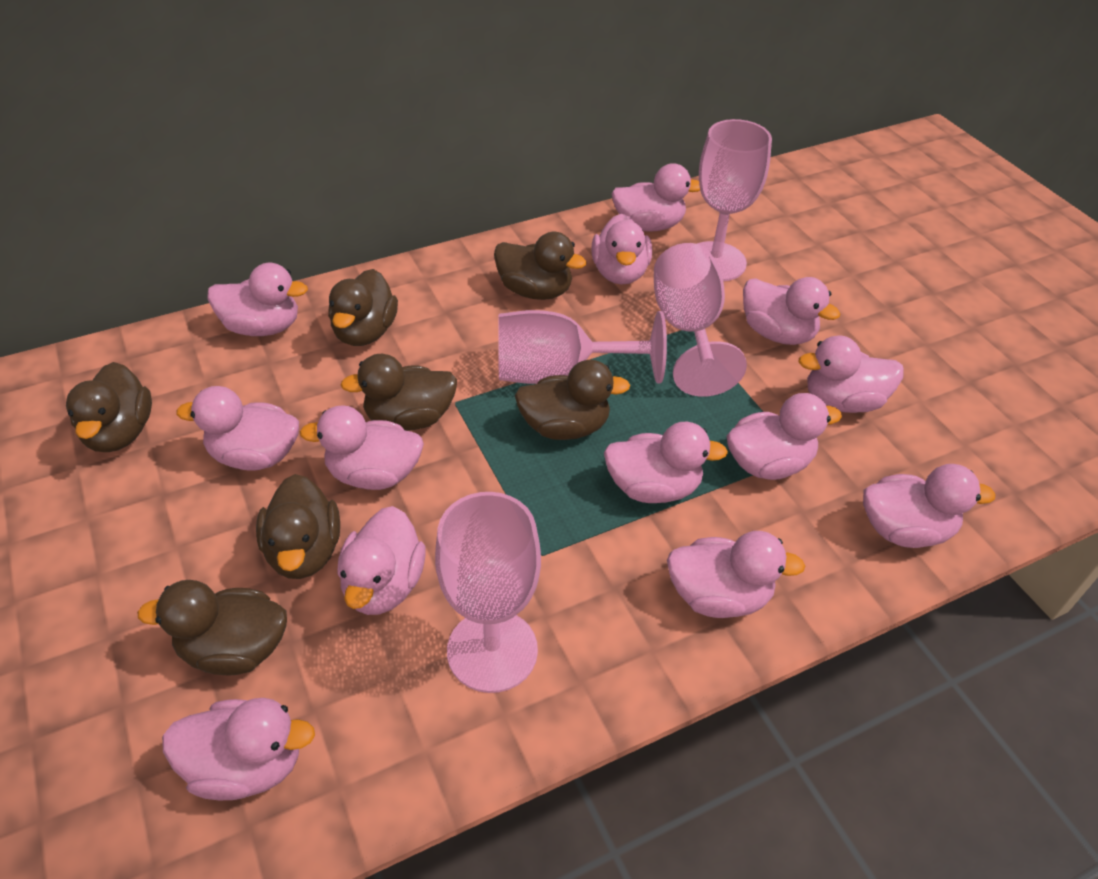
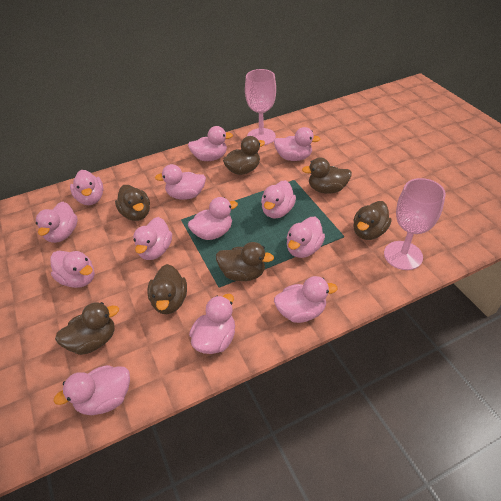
pink goblet: 4 -> 2

